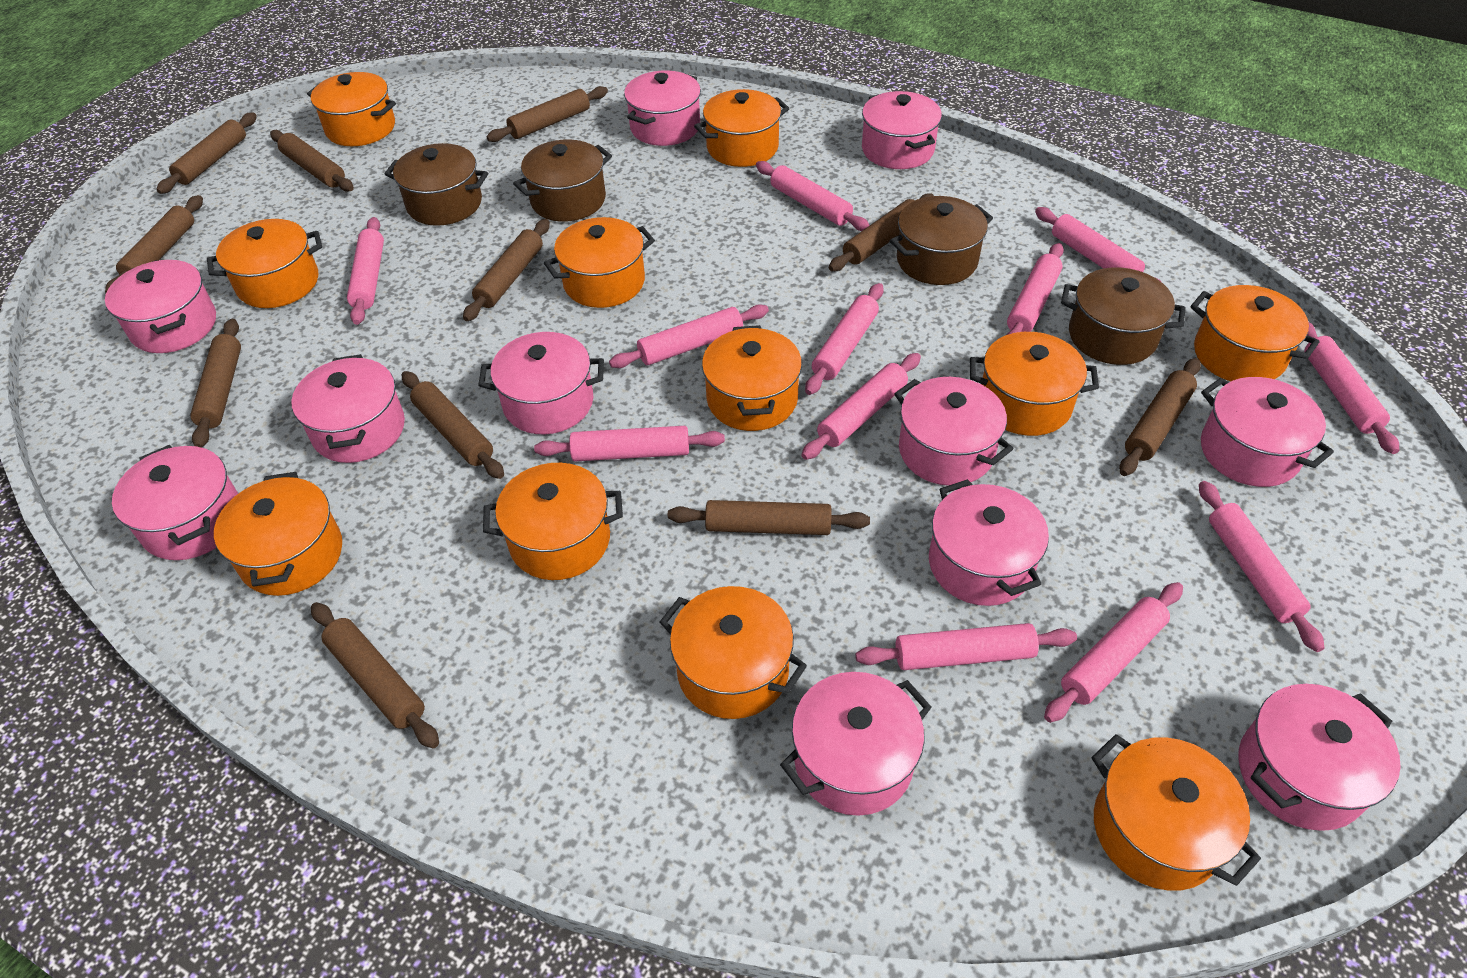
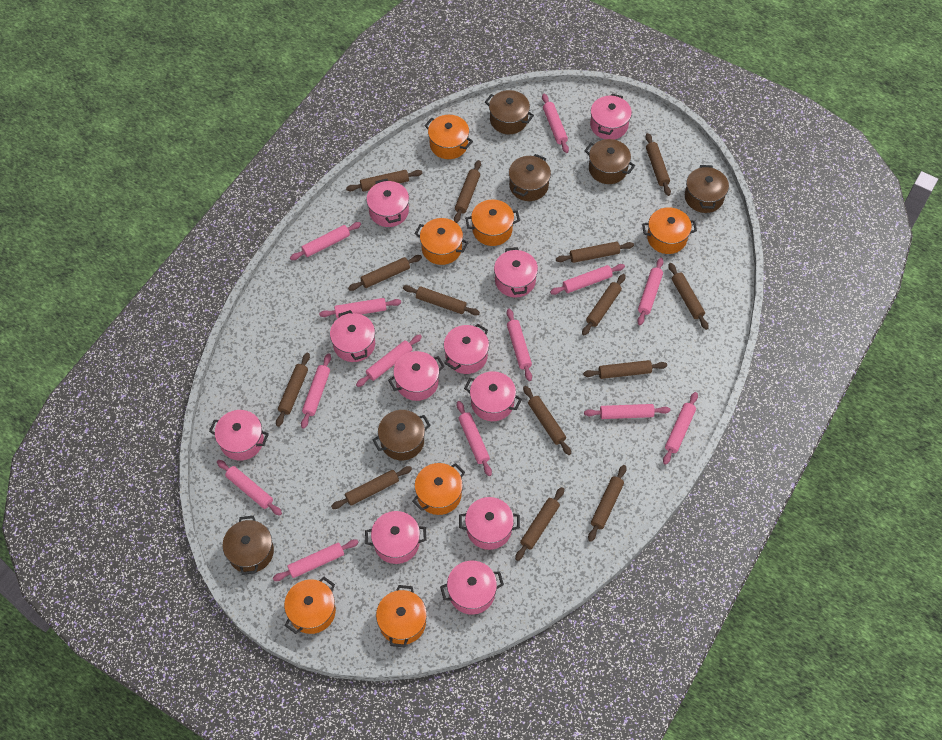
brown pot: 4 -> 6
brown rolling pin: 11 -> 14
orange pot: 11 -> 7
pink rolling pin: 12 -> 13

